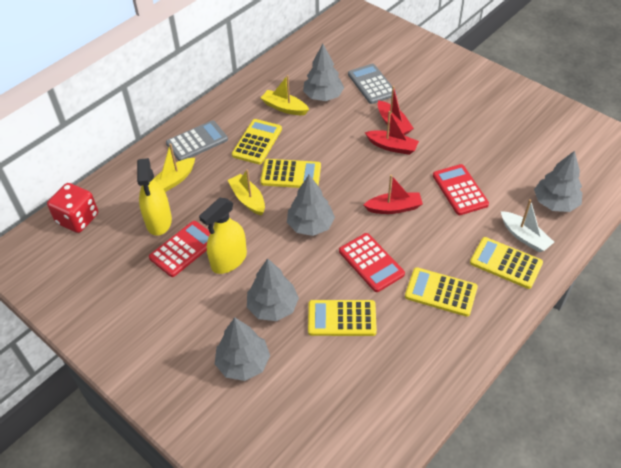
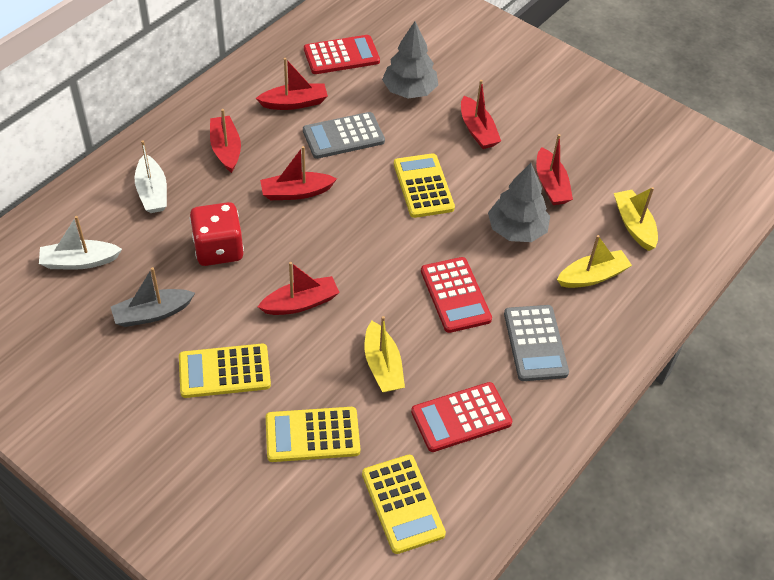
grey boat: 0 -> 1
grey tree: 5 -> 2
red boat: 3 -> 6
white boat: 1 -> 2
yellow calculator: 5 -> 4
yellow spray bottle: 2 -> 0

